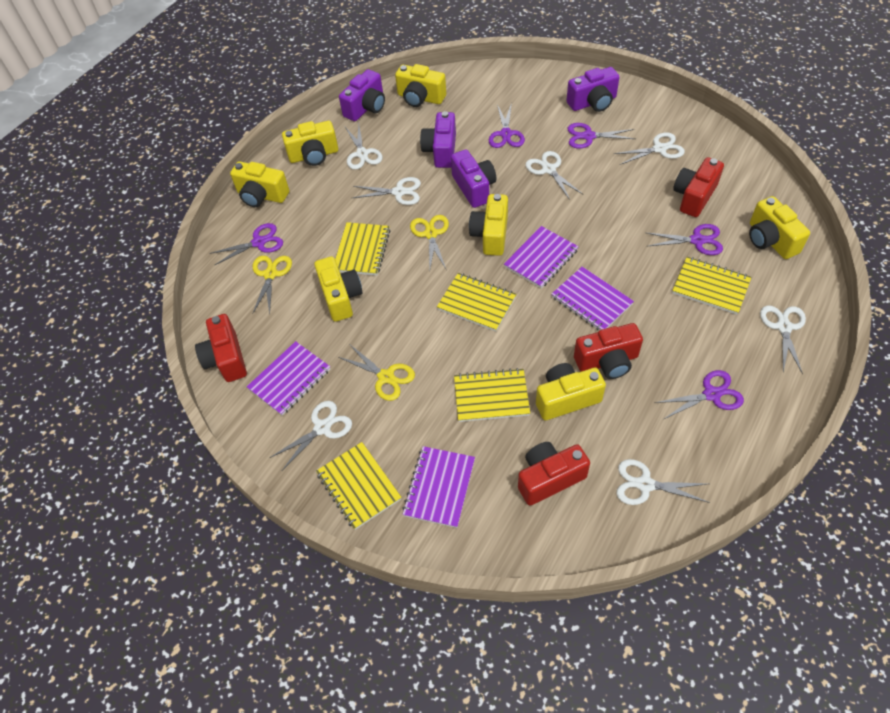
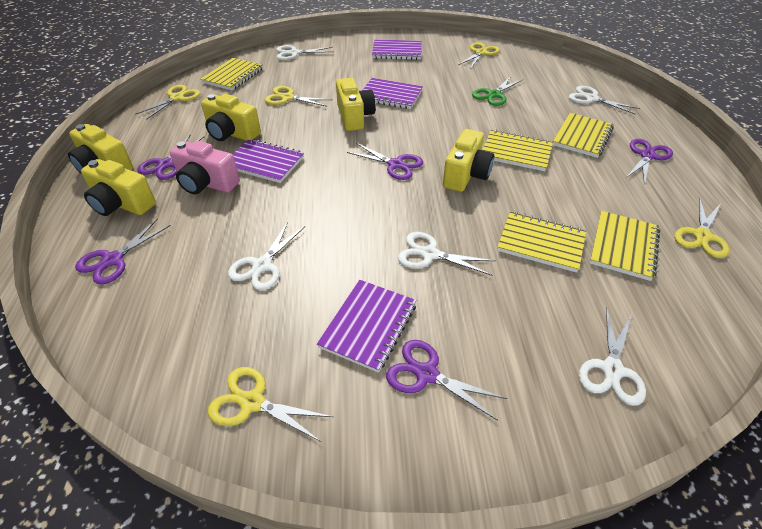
green scissors: 0 -> 1
pink camera: 0 -> 1
purple camera: 4 -> 0
red camera: 4 -> 0
white scissors: 7 -> 5
yellow camera: 7 -> 5
yellow scissors: 3 -> 5

